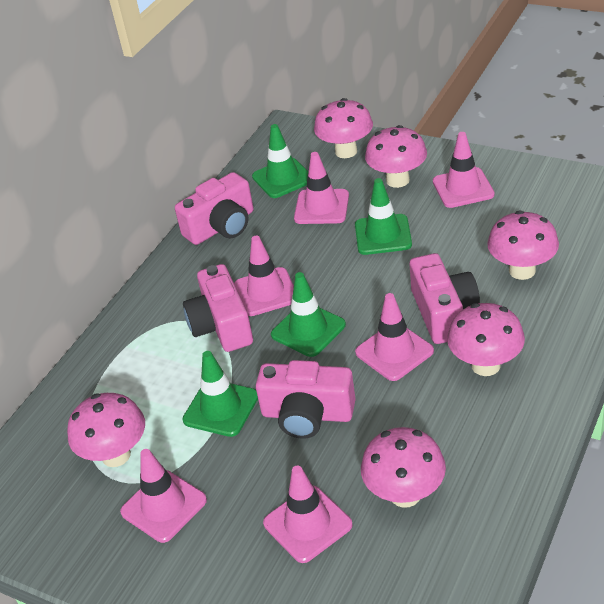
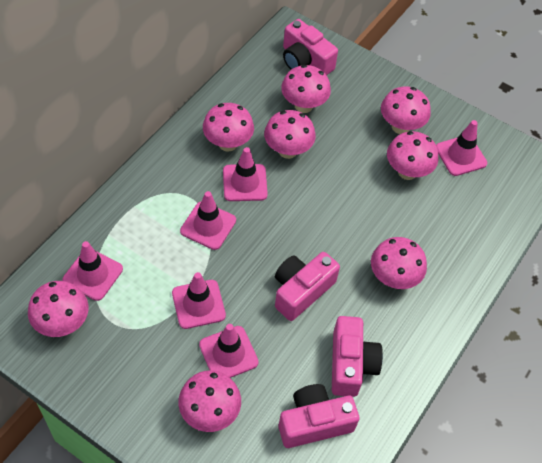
green traffic cone: 4 -> 0
pink mushroom: 6 -> 8

